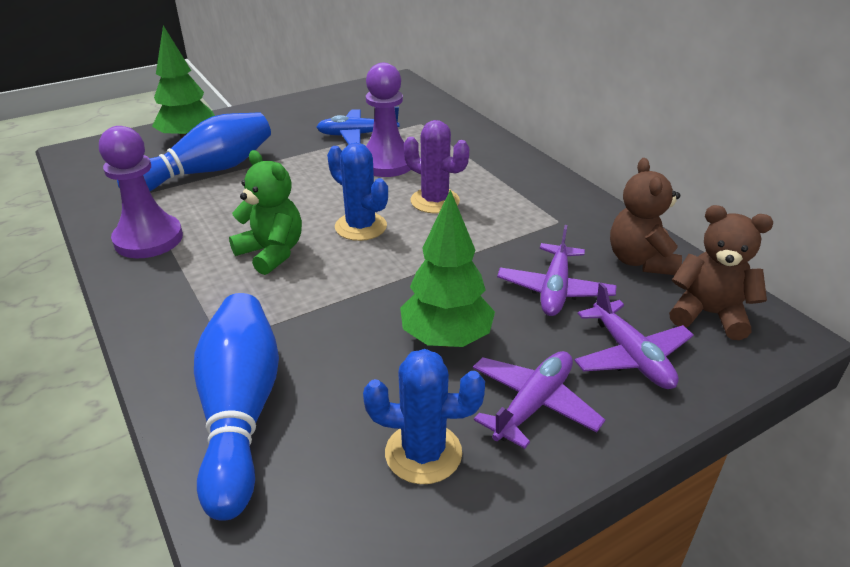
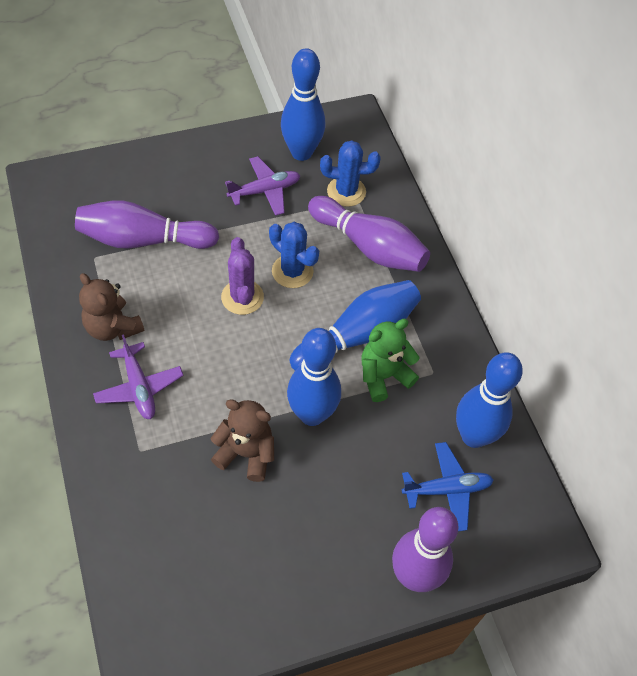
blue bowling pin: 2 -> 4
green tree: 2 -> 0
purple bowling pin: 0 -> 3
purple pawn: 2 -> 0
purple plane: 3 -> 2

